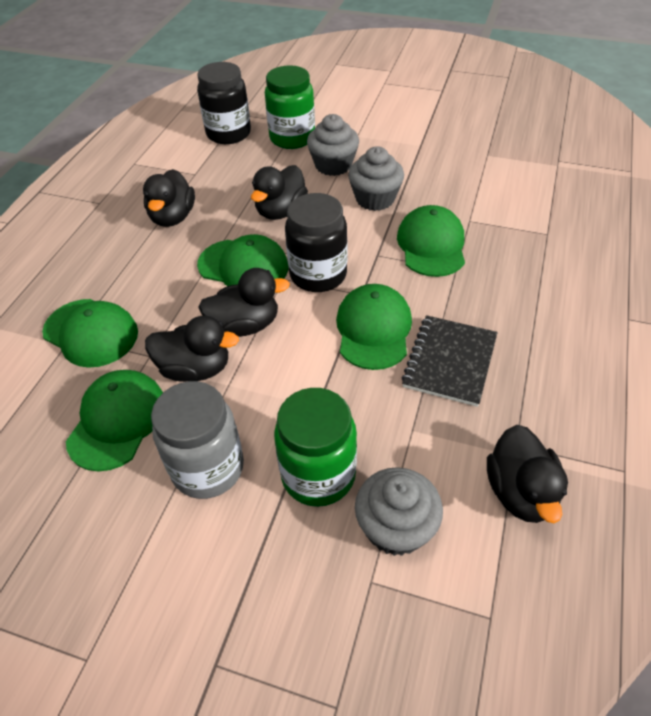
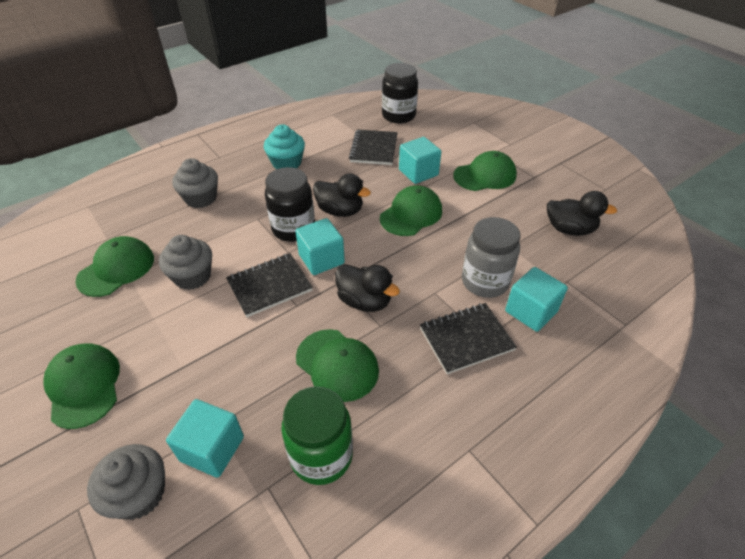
black duck: 5 -> 3
black notebook: 1 -> 3
green jar: 2 -> 1
turquoise cube: 0 -> 4
turquoise cupcake: 0 -> 1

